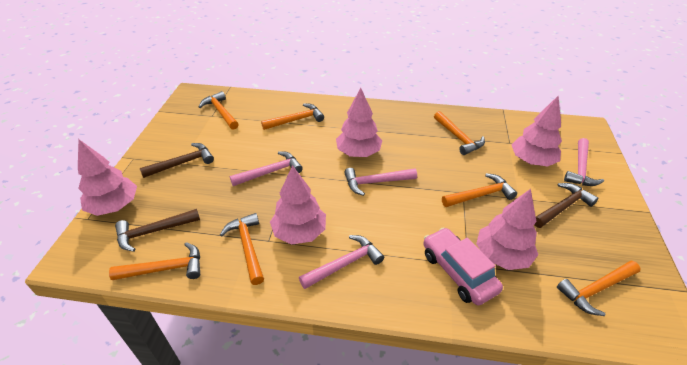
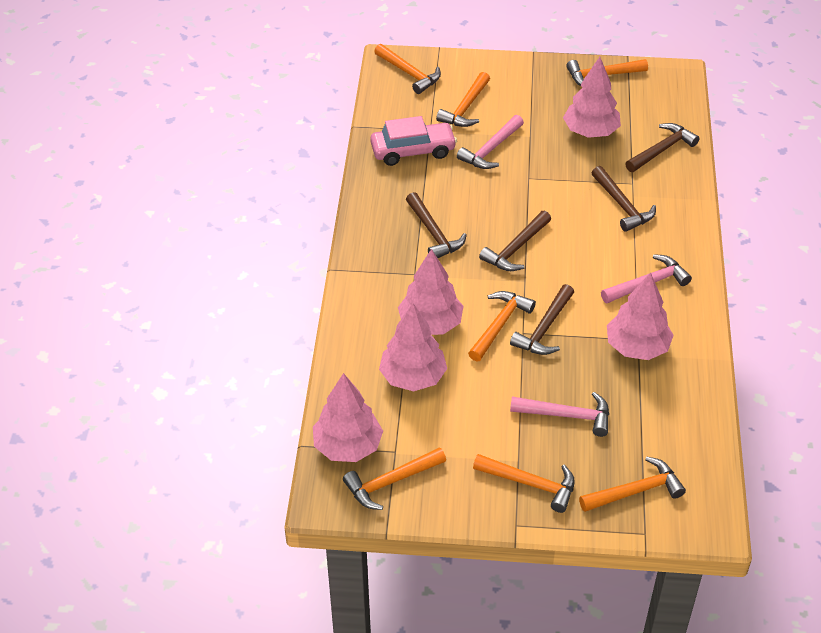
brown hammer: 3 -> 5
pink hammer: 4 -> 3

